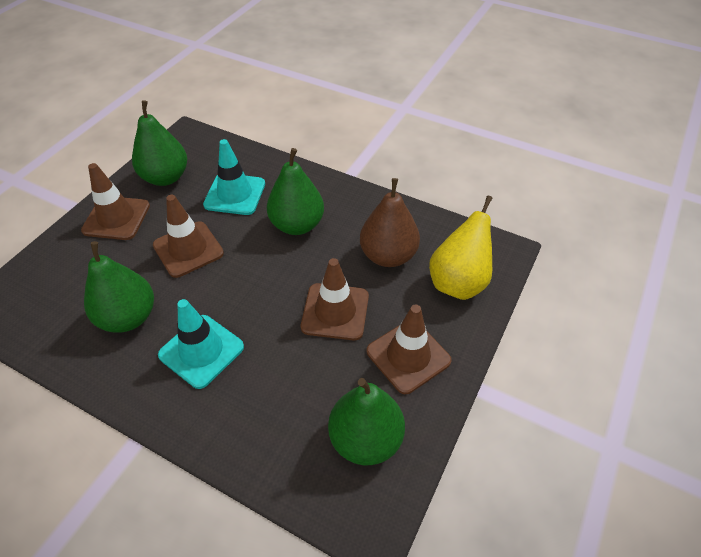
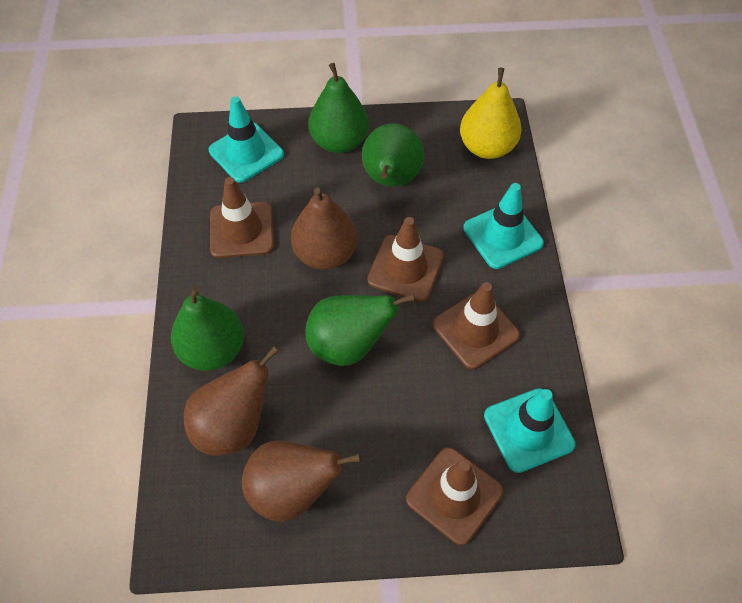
brown pear: 1 -> 3
turquoise traffic cone: 2 -> 3

